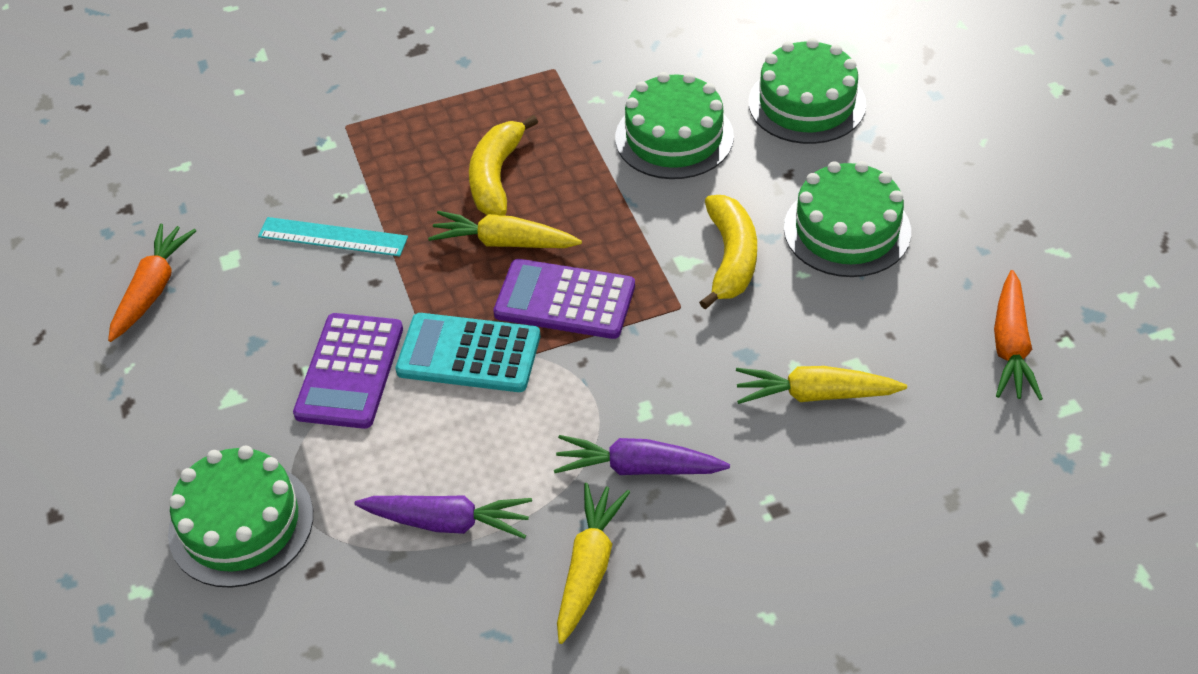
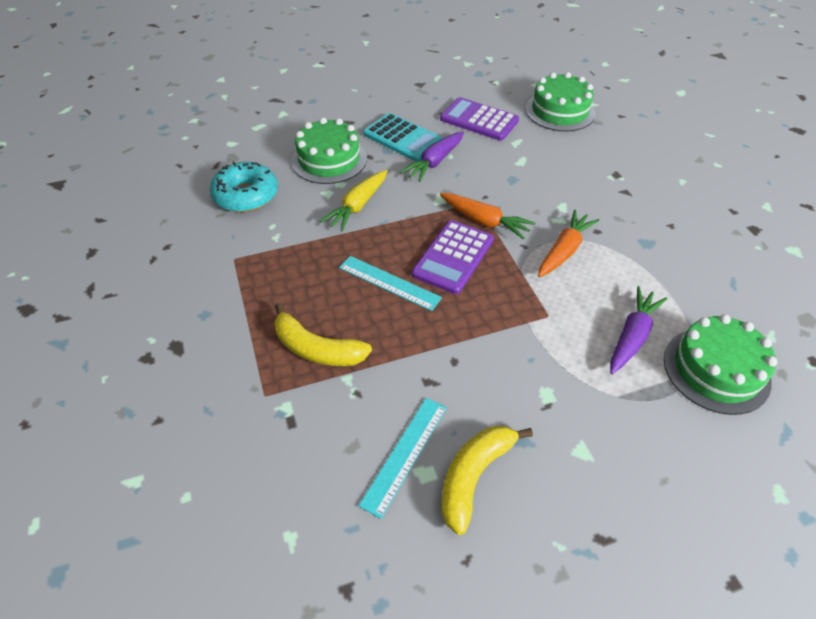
green cake: 4 -> 3
turquoise donut: 0 -> 1
turquoise ruler: 1 -> 2
yellow carrot: 3 -> 1

